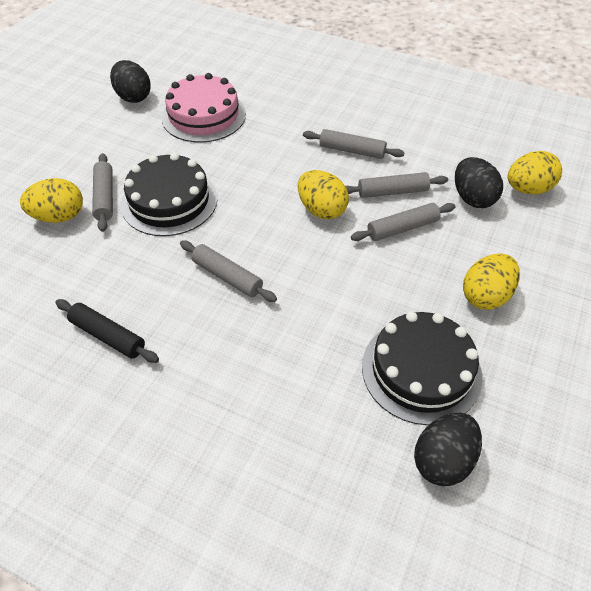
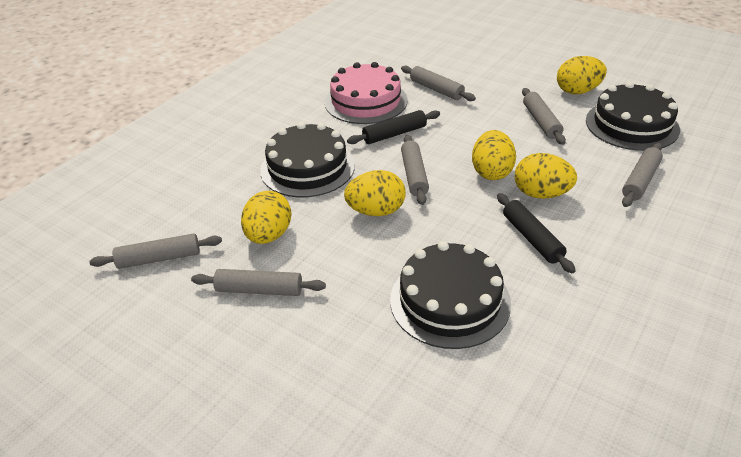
black cake: 2 -> 3
black egg: 3 -> 0
black rolling pin: 1 -> 2
grey rolling pin: 5 -> 6
yellow egg: 4 -> 5

